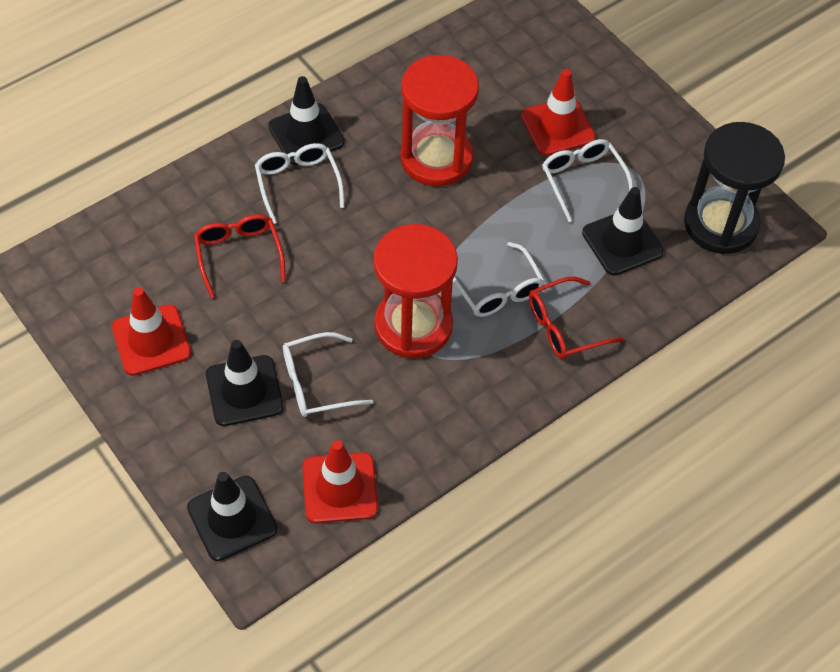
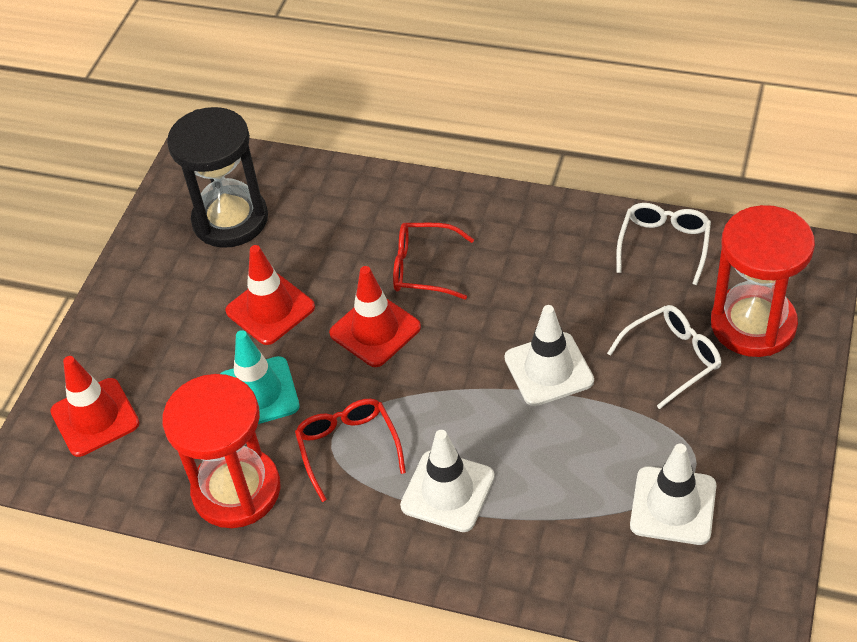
black traffic cone: 4 -> 0
turquoise traffic cone: 0 -> 1
white glasses: 4 -> 2
white traffic cone: 0 -> 3

